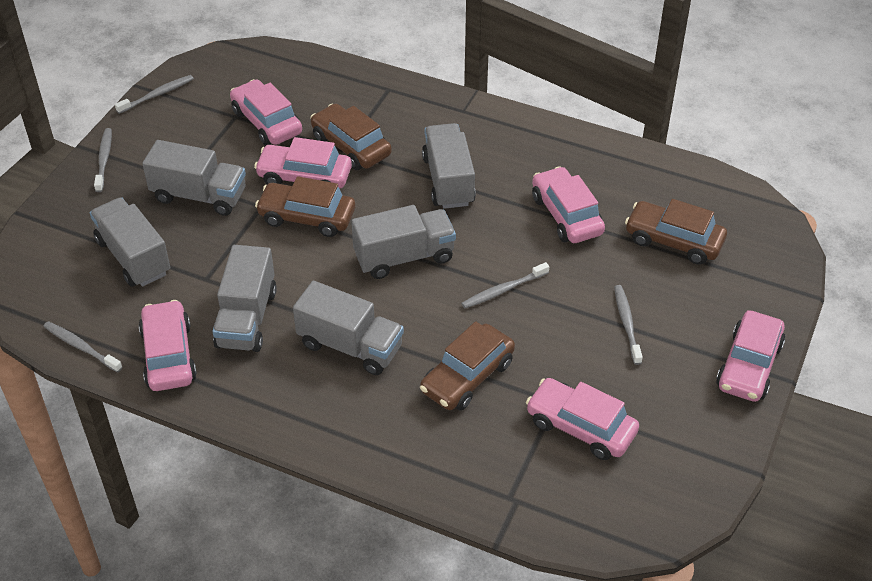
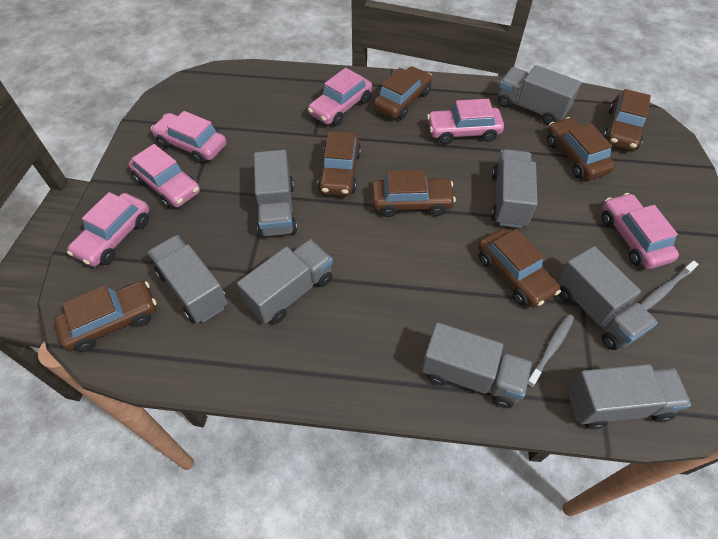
brown car: 4 -> 7
grey toothbrush: 5 -> 2
grey truck: 6 -> 8

